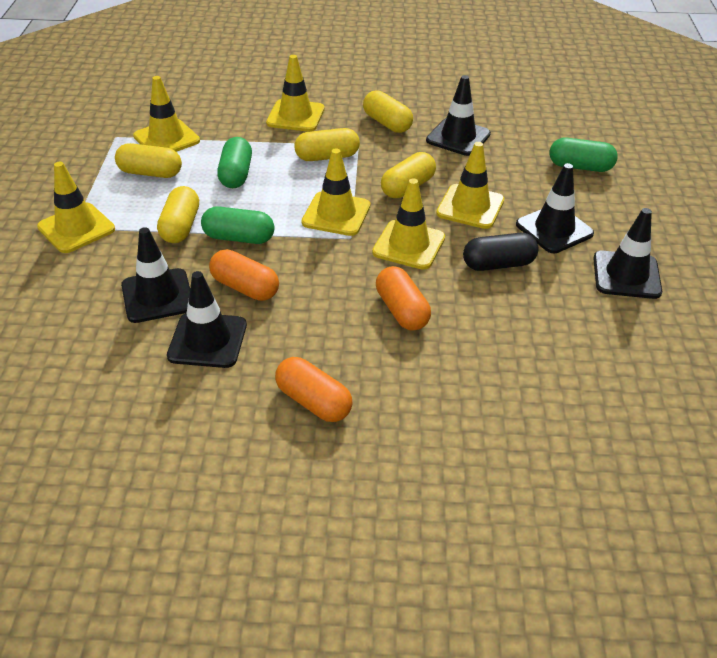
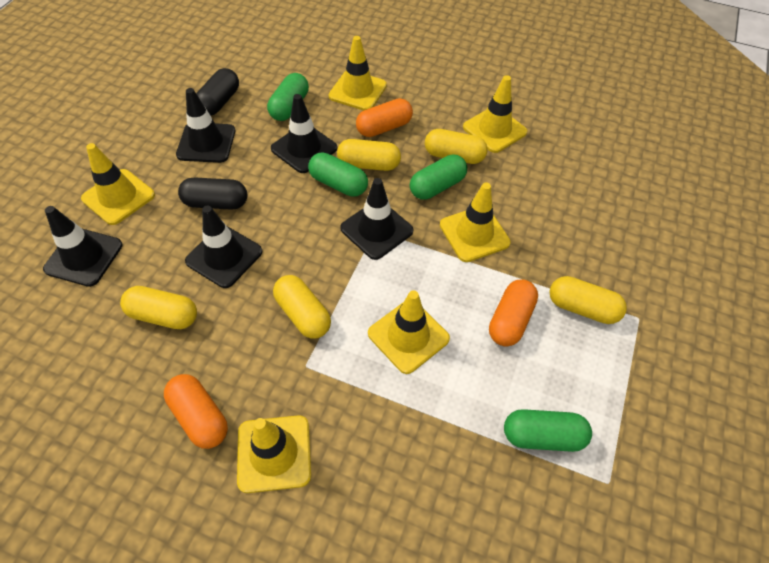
black capsule: 1 -> 2
green capsule: 3 -> 4

